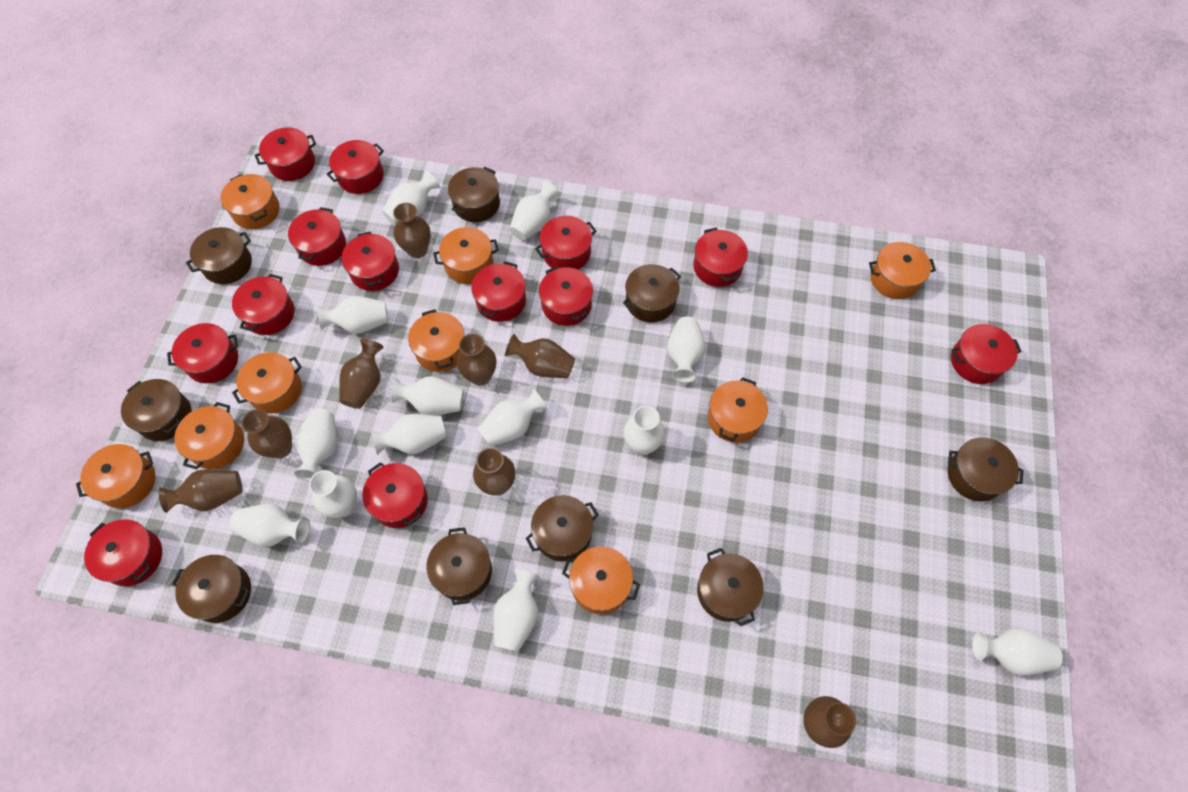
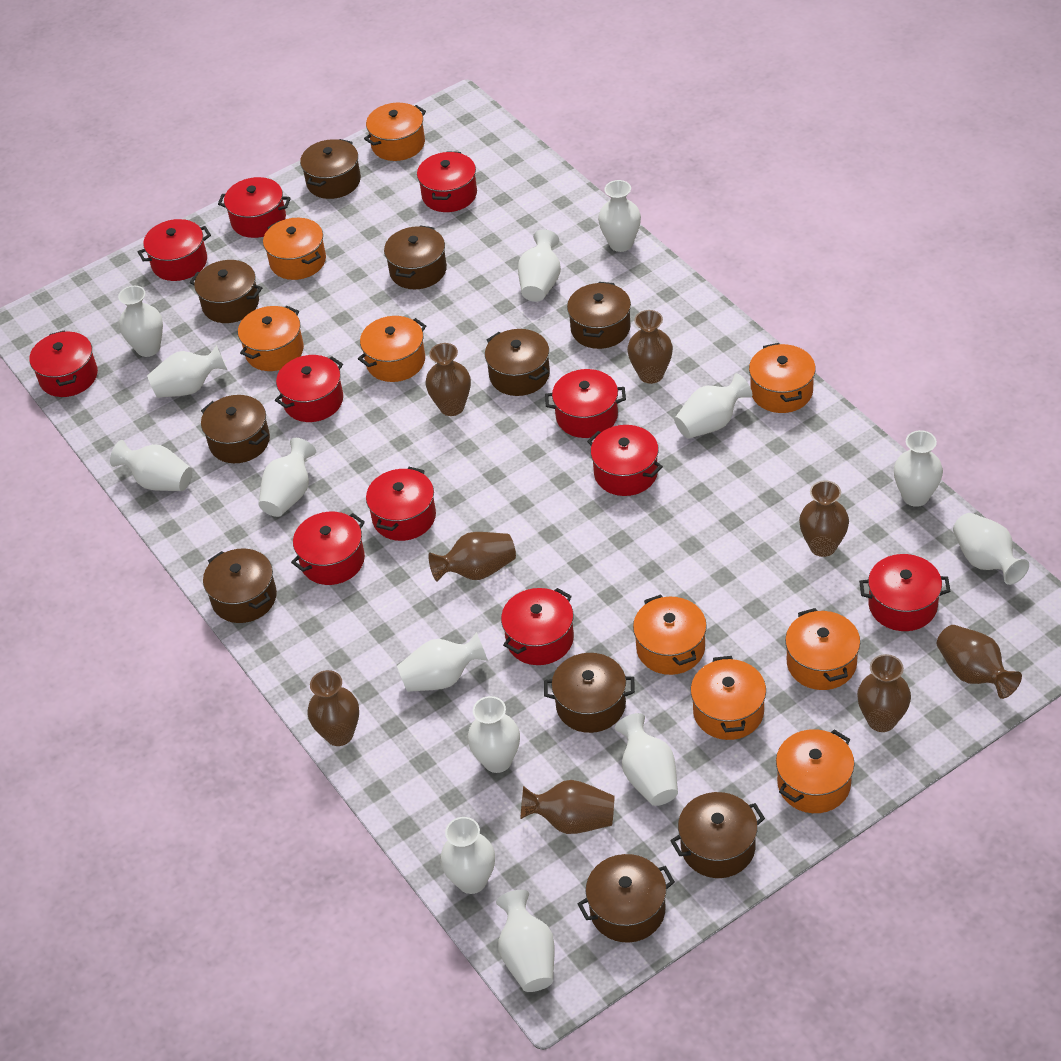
brown pot: 9 -> 10
red pot: 13 -> 11
white vase: 13 -> 14

